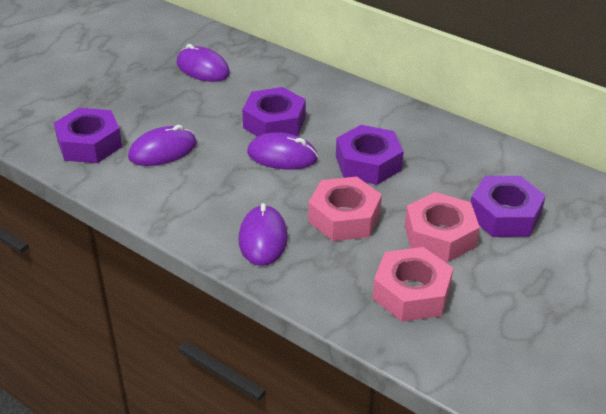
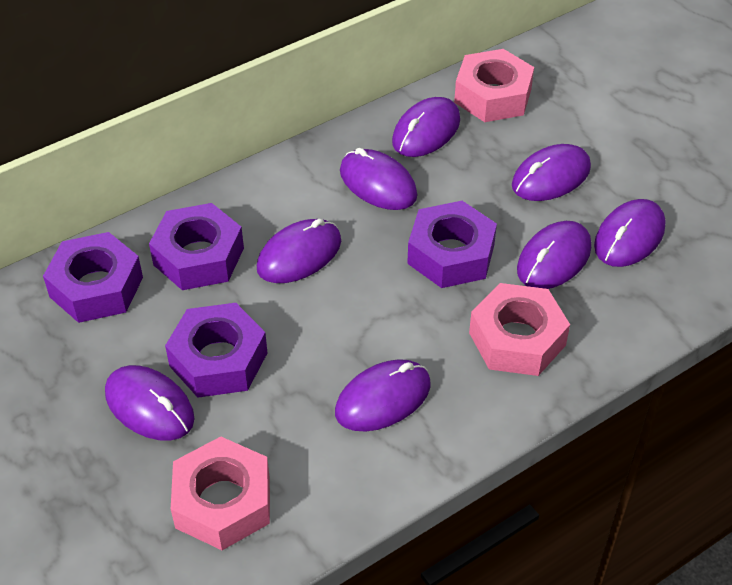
purple mouse: 4 -> 8

